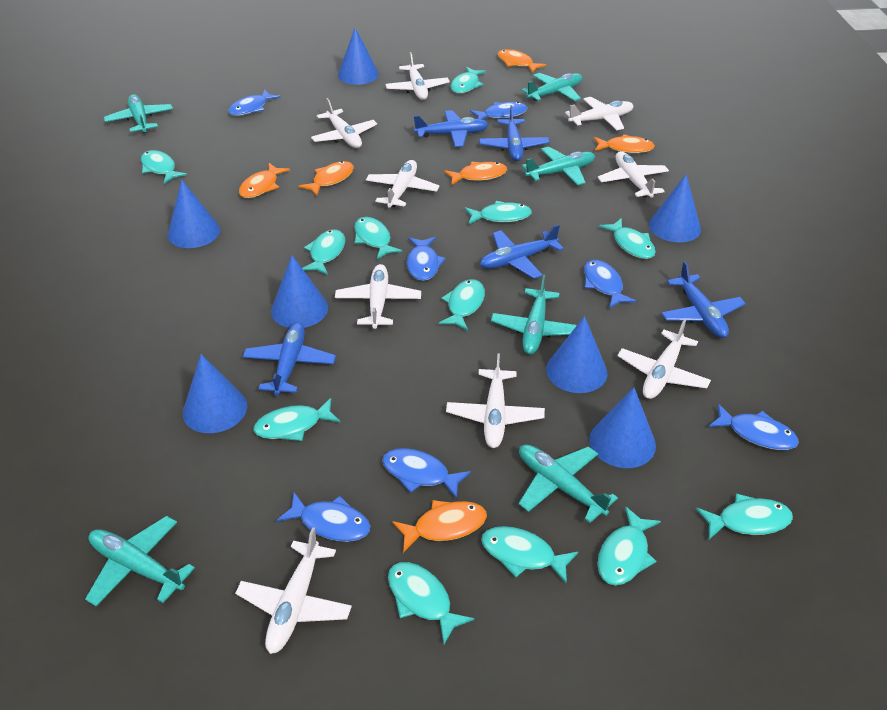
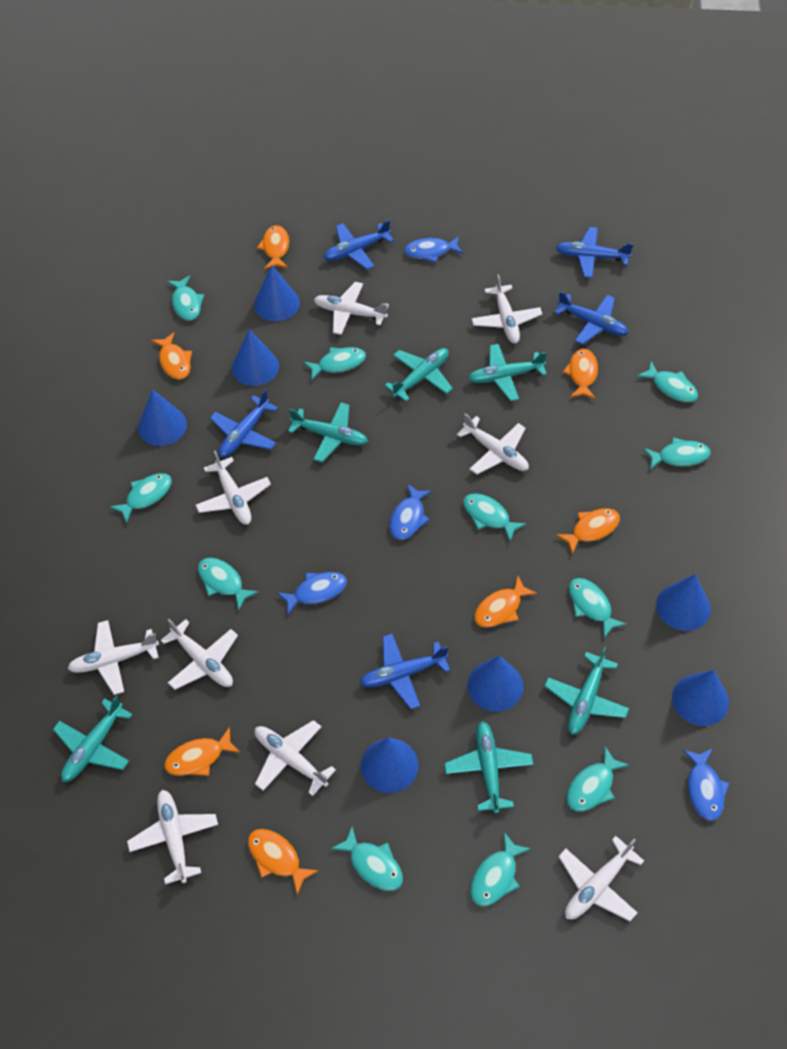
blue fish: 7 -> 4
orange fish: 6 -> 7
turquoise fish: 12 -> 11

